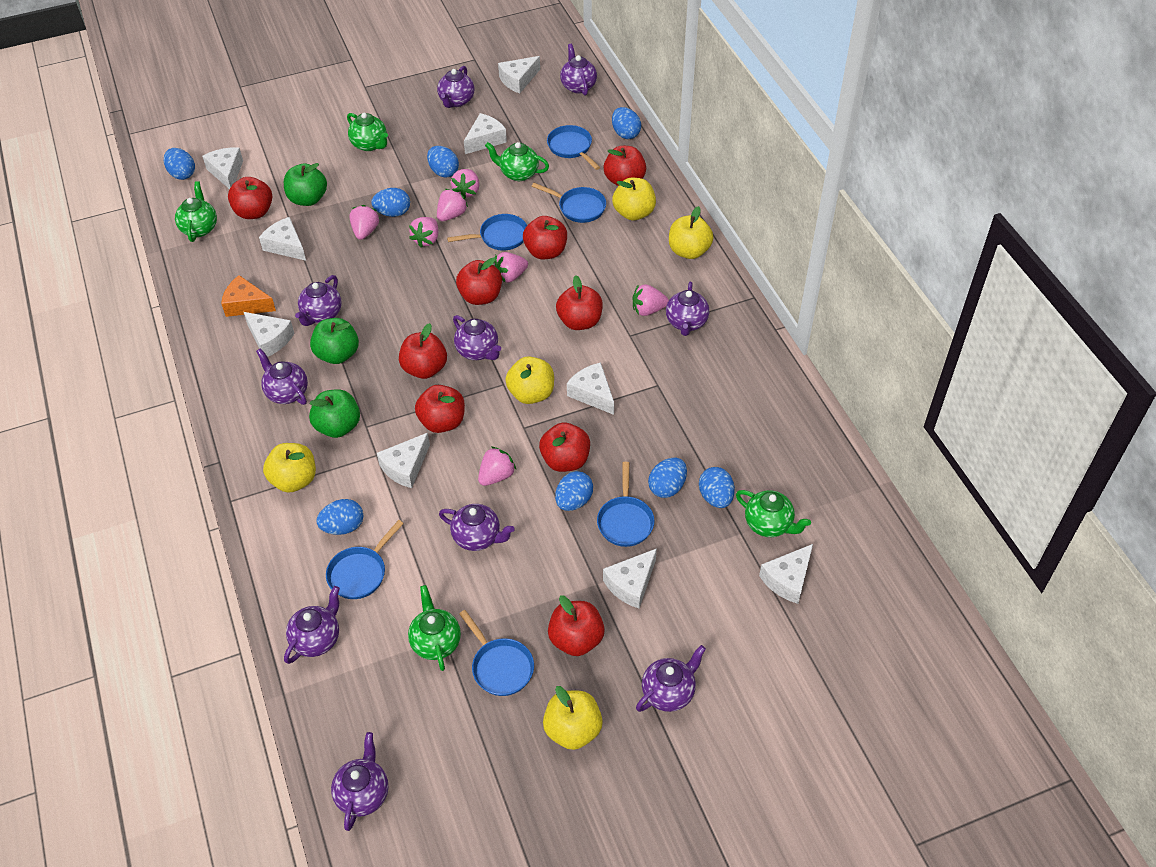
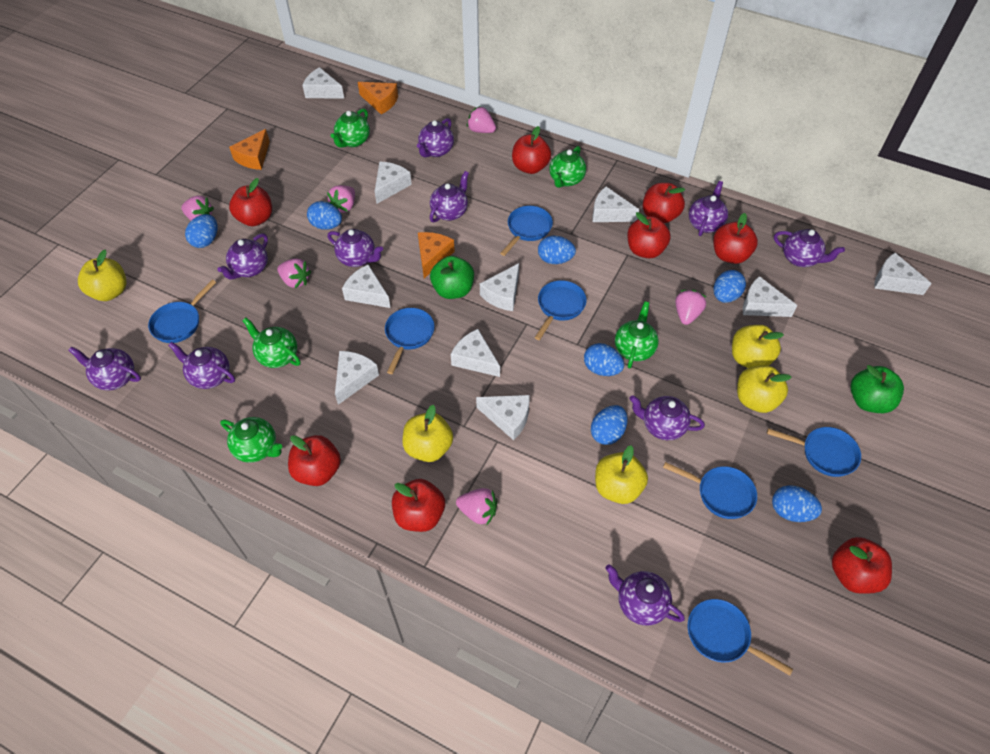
blue egg: 8 -> 7
blue pan: 6 -> 7
green apple: 3 -> 2
orange cheese: 1 -> 3
pink strawberry: 7 -> 6
red apple: 9 -> 8
white cheese: 9 -> 10

